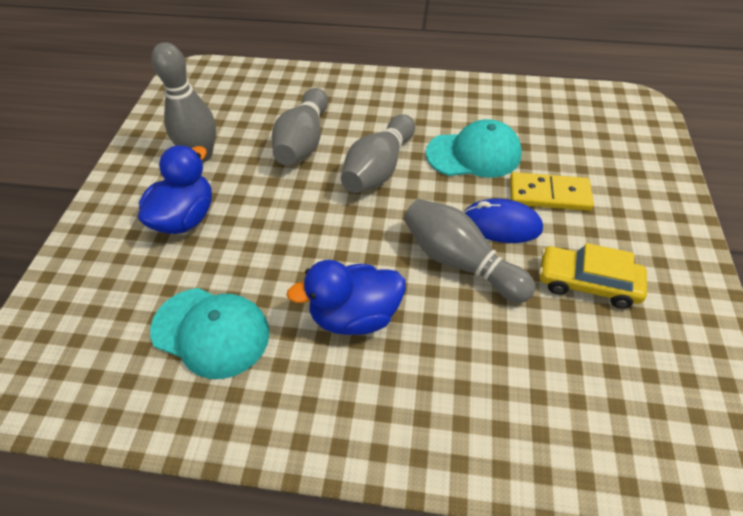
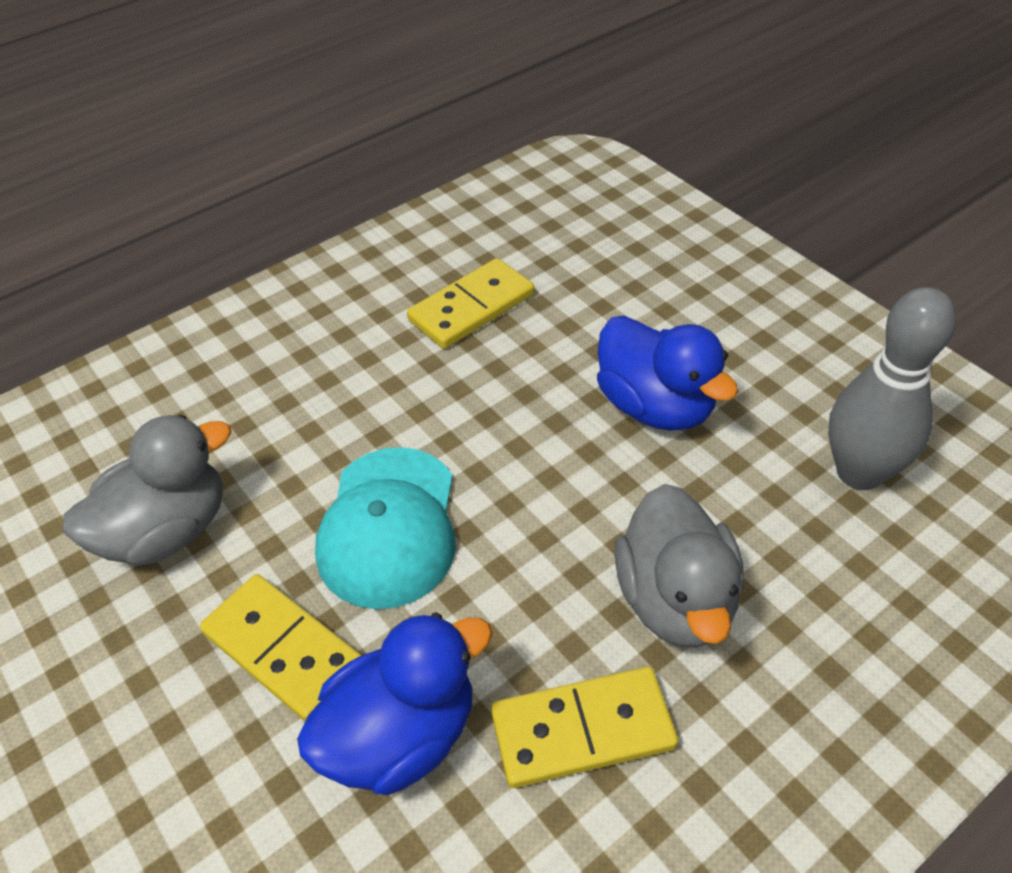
blue mouse: 1 -> 0
grey bowling pin: 4 -> 1
grey duck: 0 -> 2
turquoise cap: 2 -> 1
yellow car: 1 -> 0
yellow domino: 1 -> 3

